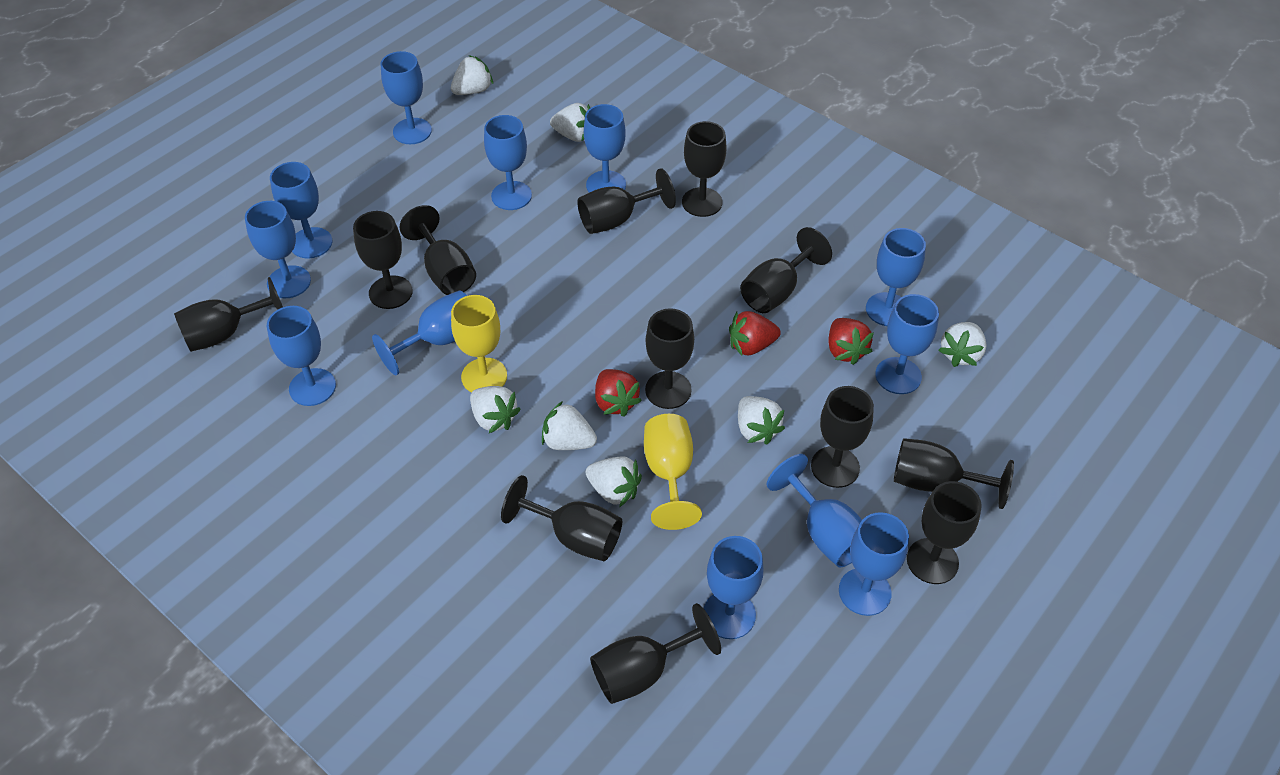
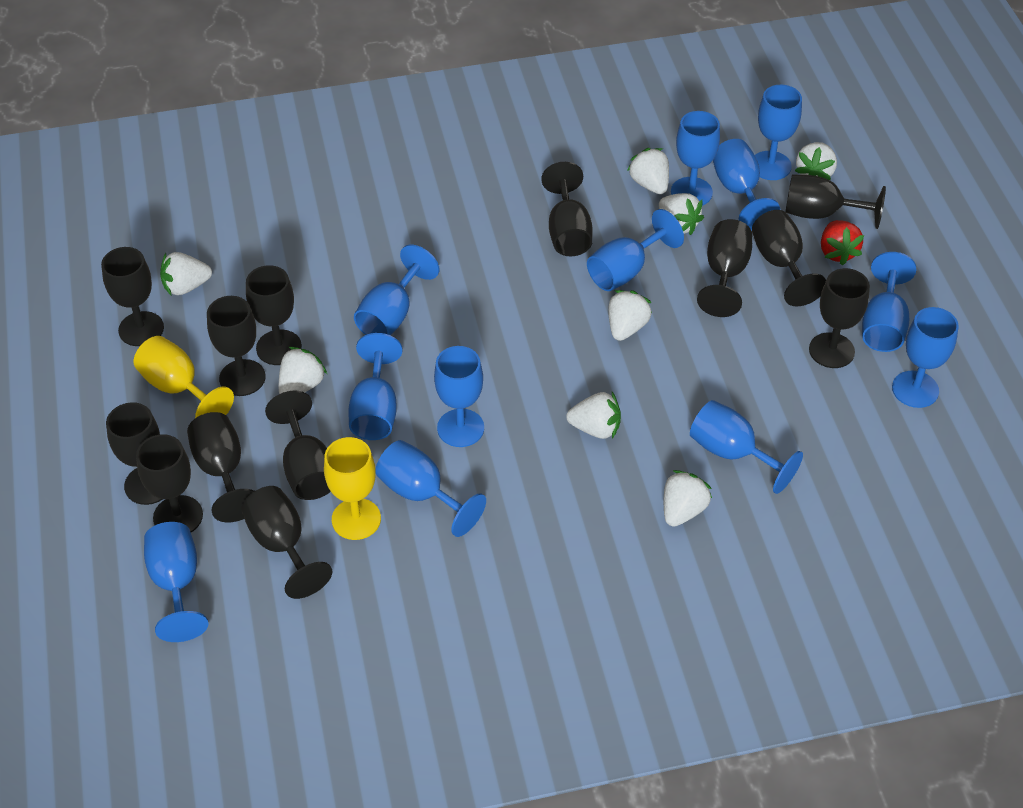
black goblet: 12 -> 13
red strawberry: 3 -> 1
white strawberry: 7 -> 8

